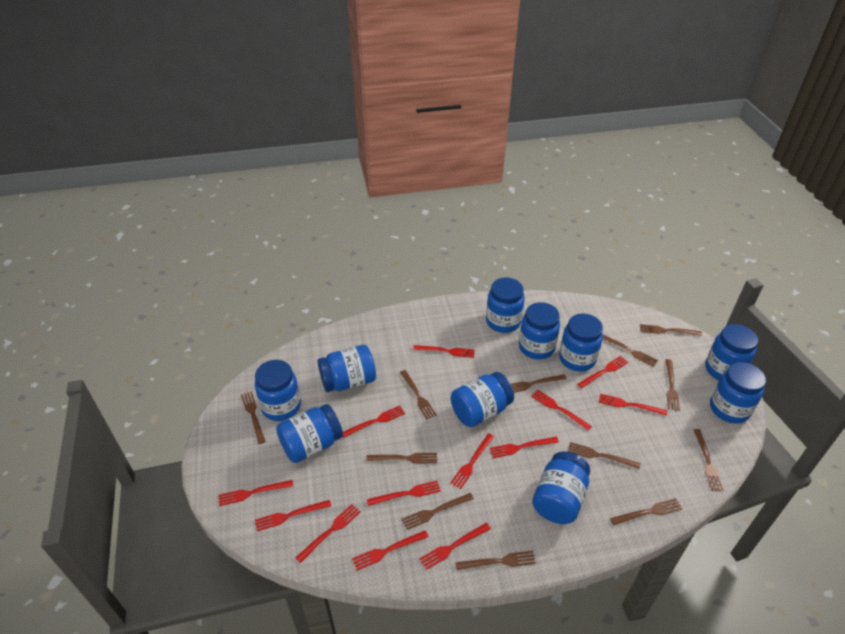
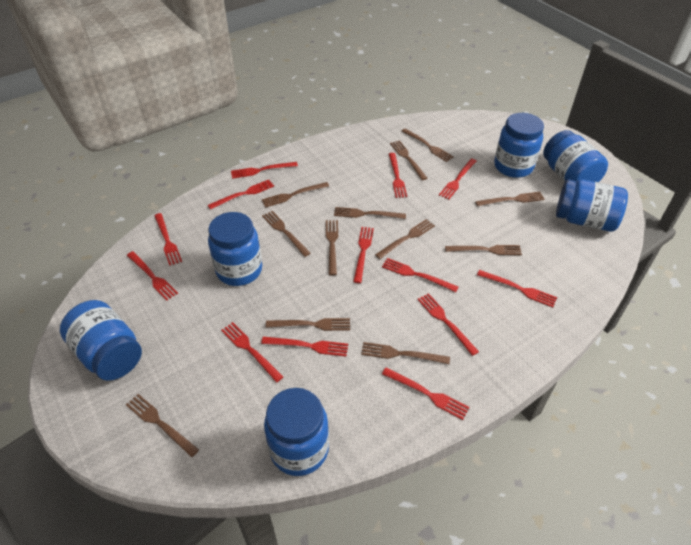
blue jar: 10 -> 6

